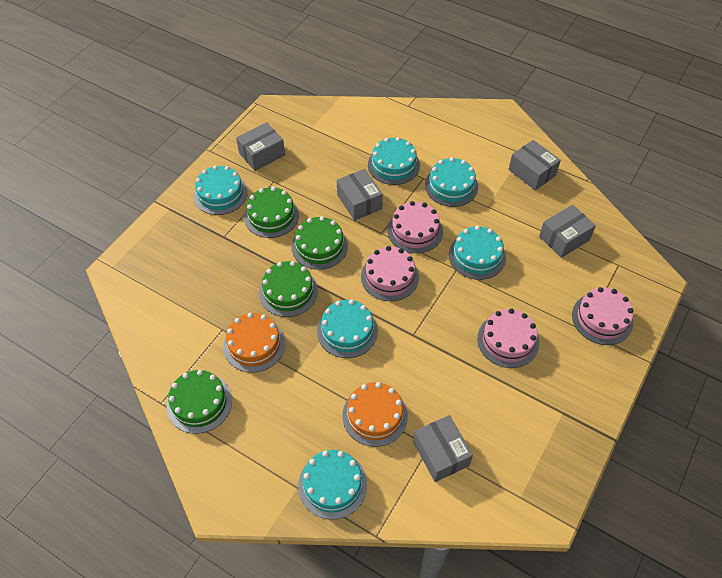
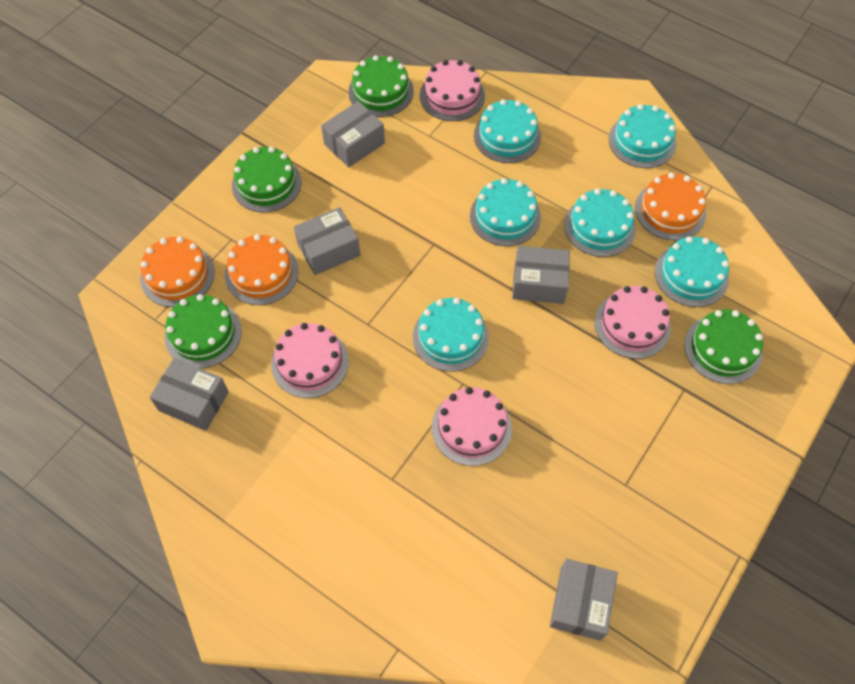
orange cake: 2 -> 3

